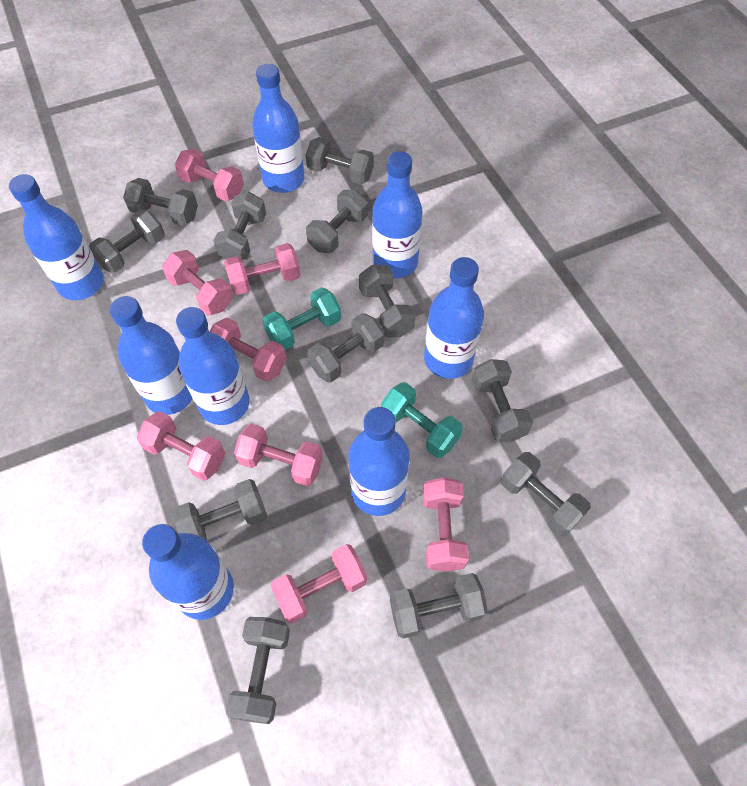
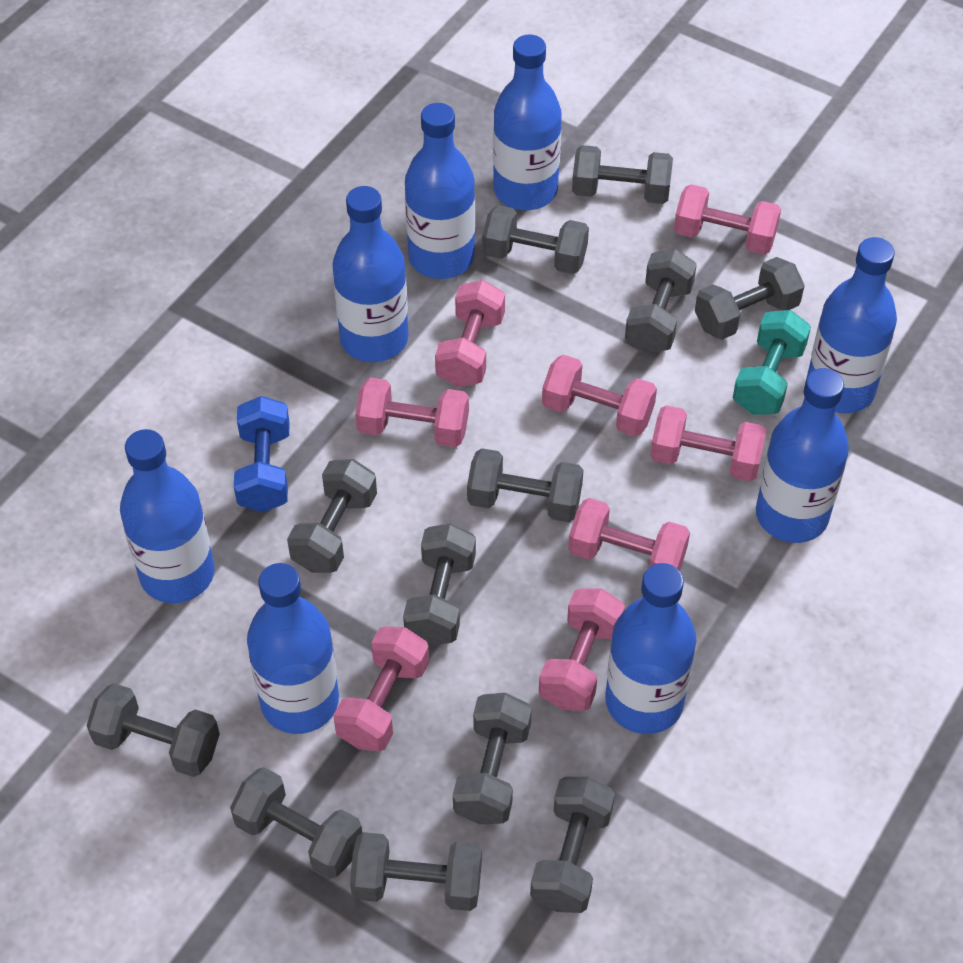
blue dumbbell: 0 -> 1
turquoise dumbbell: 2 -> 1

